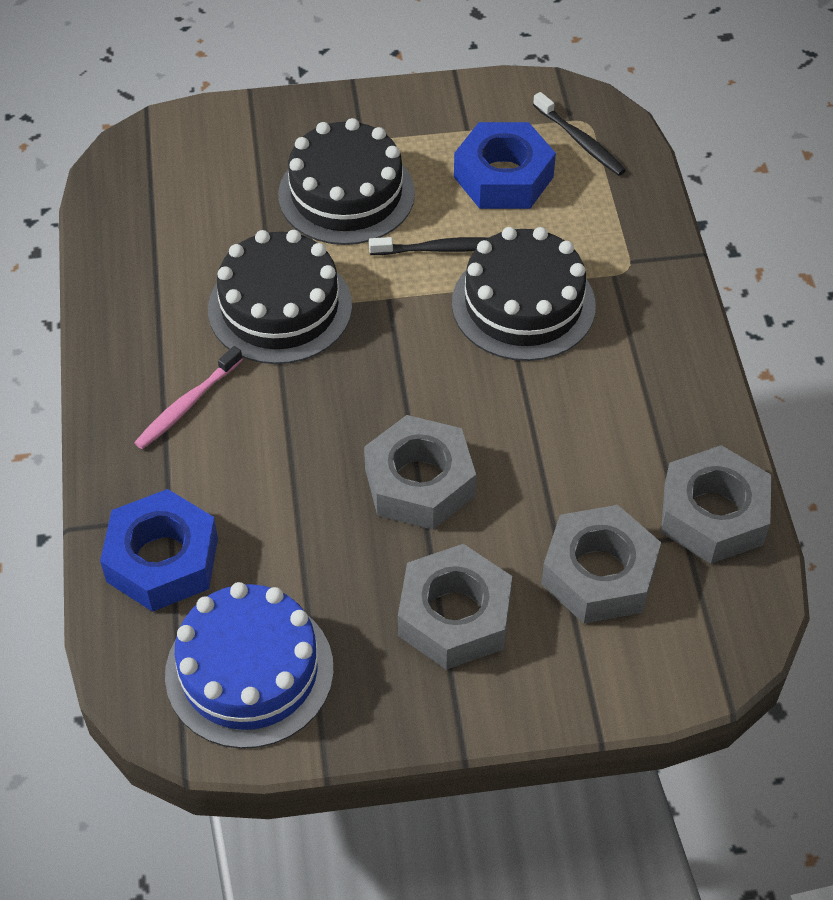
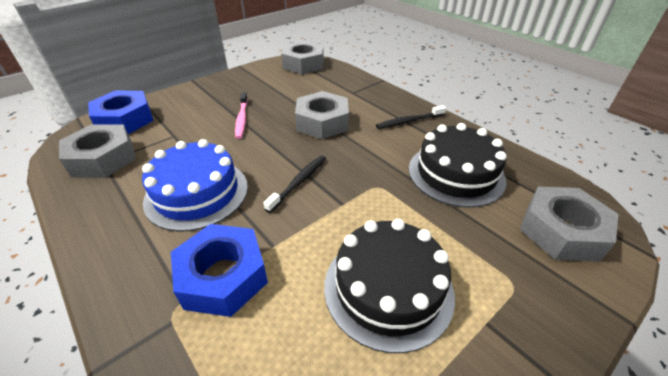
black cake: 3 -> 2

